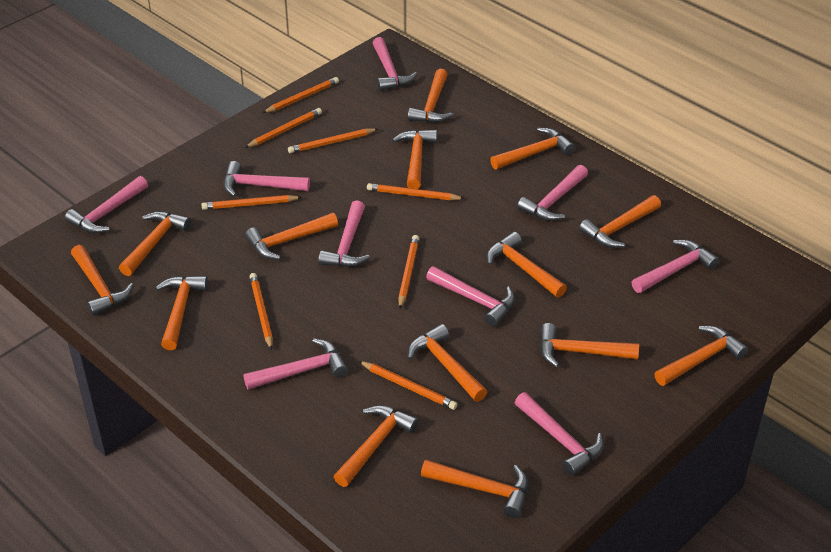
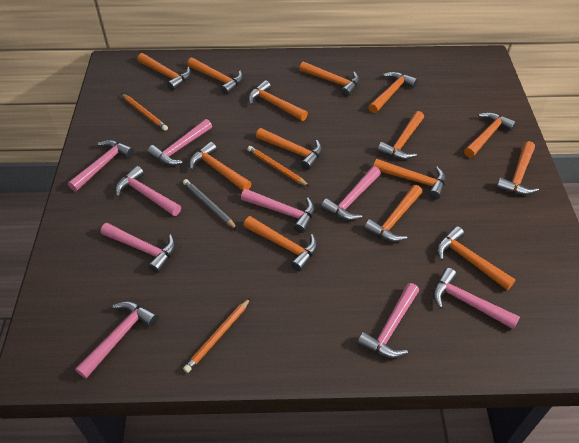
grey pencil: 0 -> 1
orange pencil: 8 -> 3

